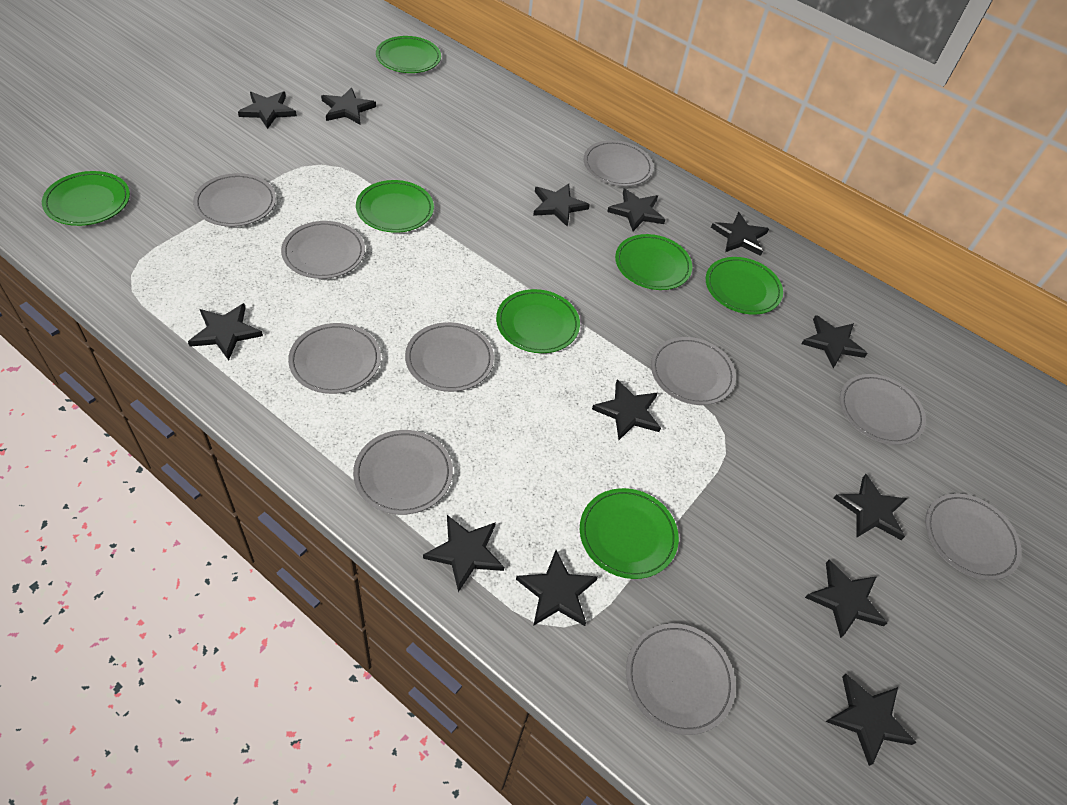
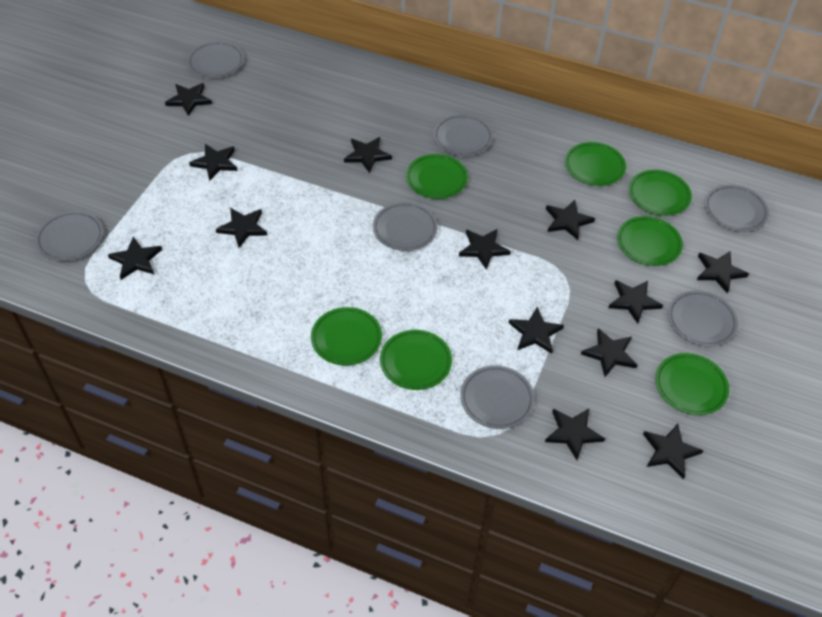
grey plate: 10 -> 7

